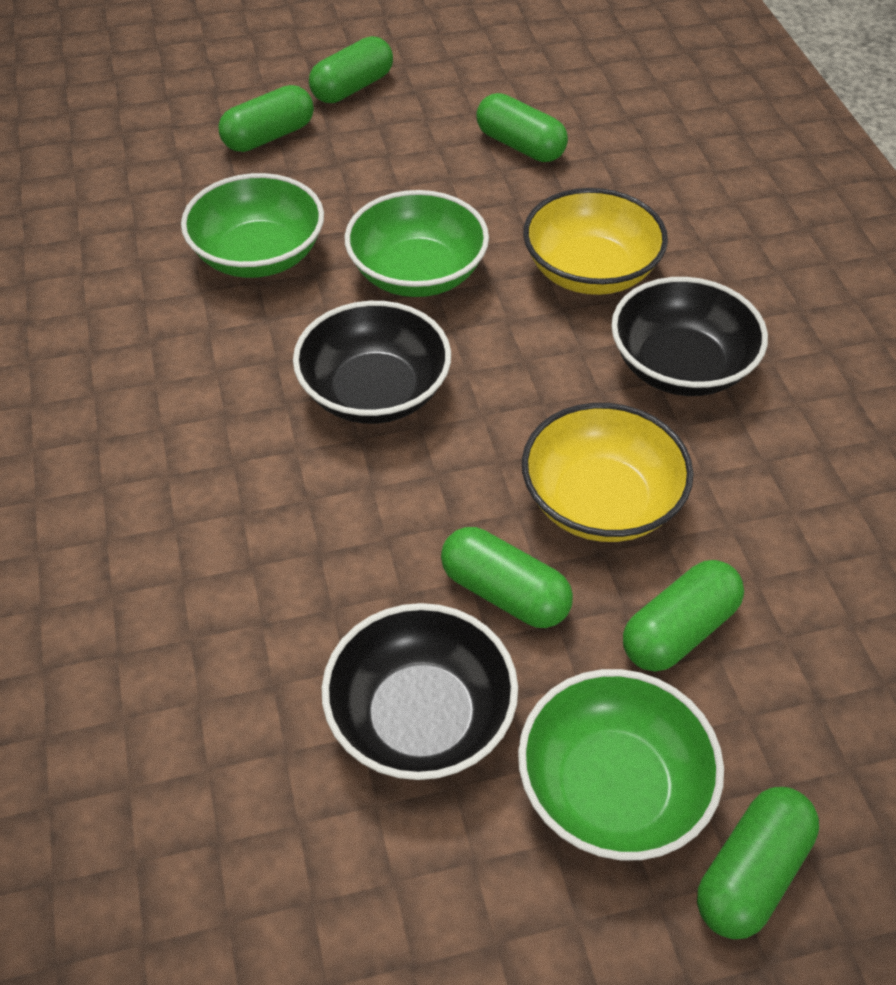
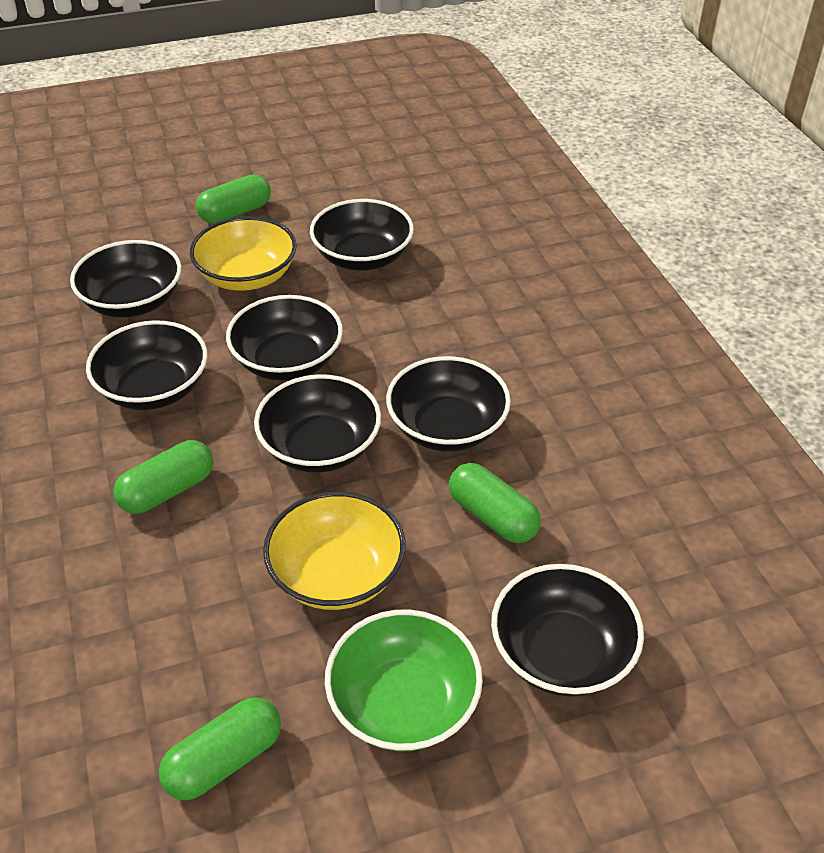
black bowl: 3 -> 7
green bowl: 3 -> 1
green capsule: 6 -> 4

